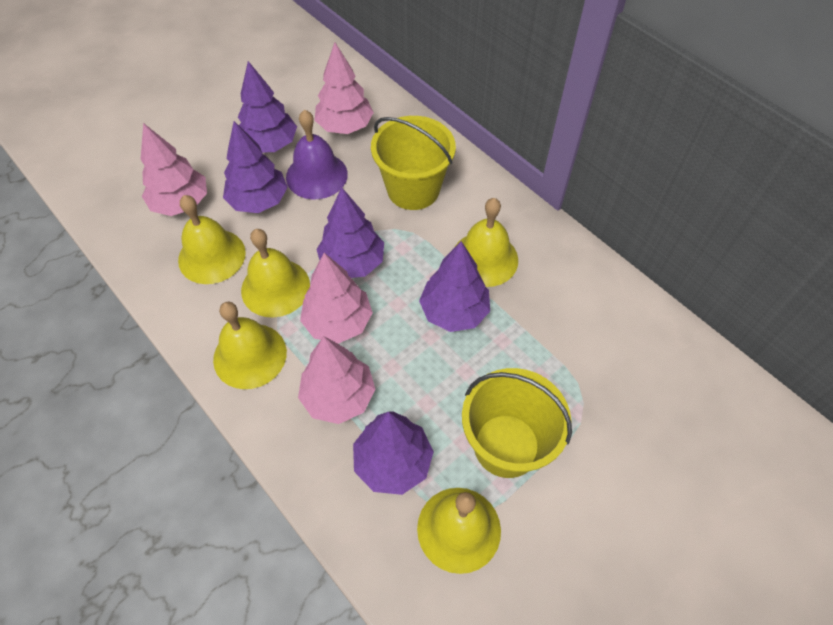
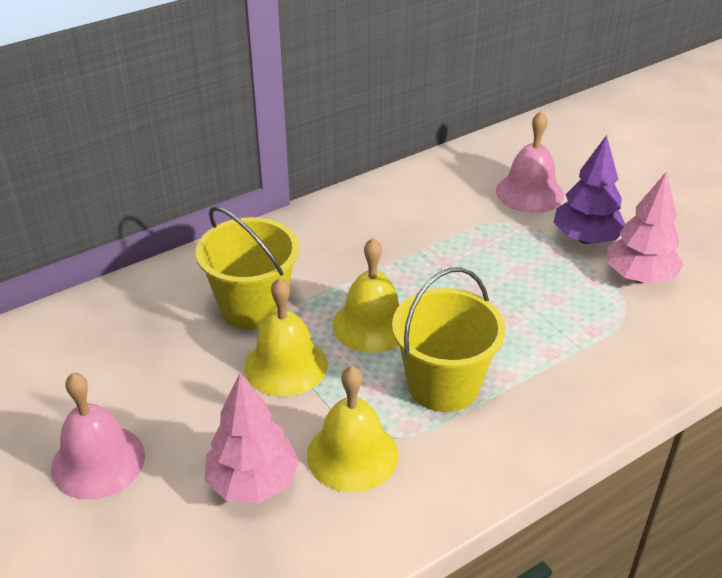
pink bell: 0 -> 2
pink tree: 4 -> 2
purple bell: 1 -> 0
purple tree: 5 -> 1
yellow bell: 5 -> 3

